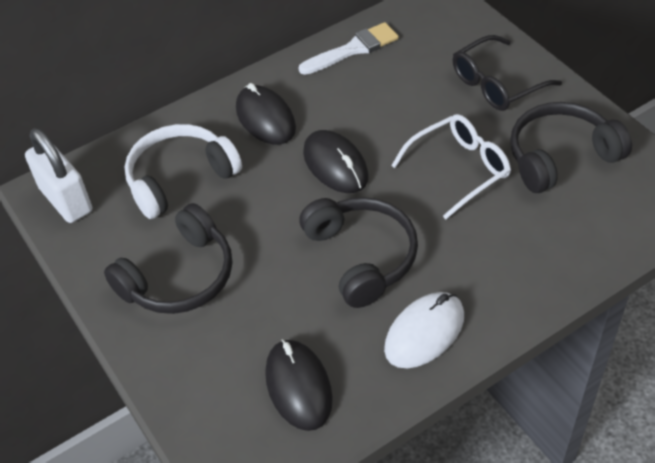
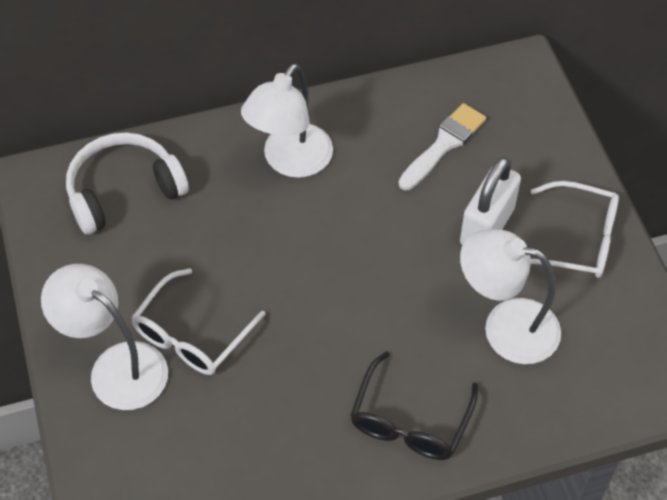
black headphones: 3 -> 0
black mouse: 3 -> 0
white glasses: 1 -> 2
white lamp: 0 -> 3
white mouse: 1 -> 0

